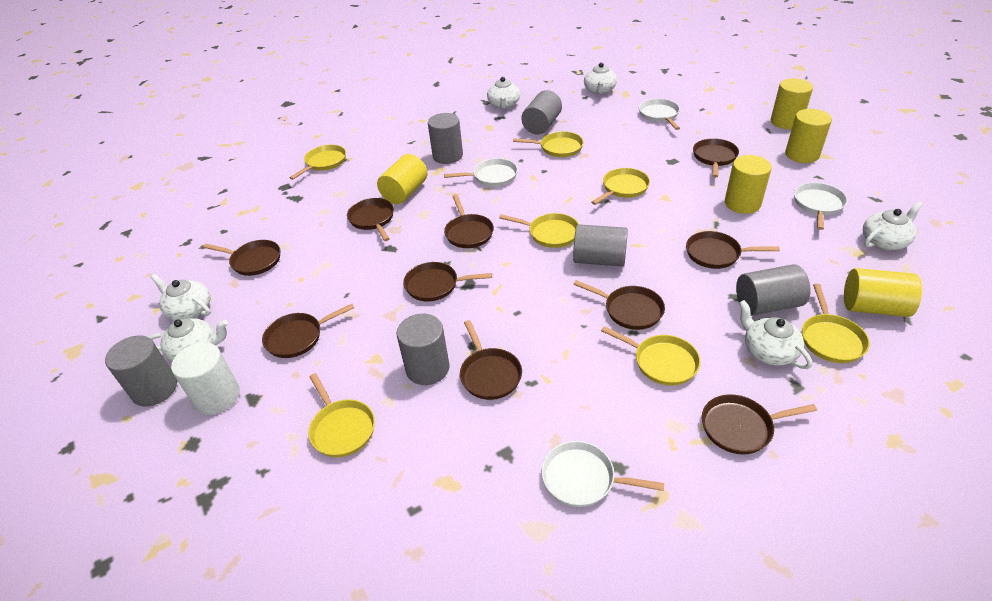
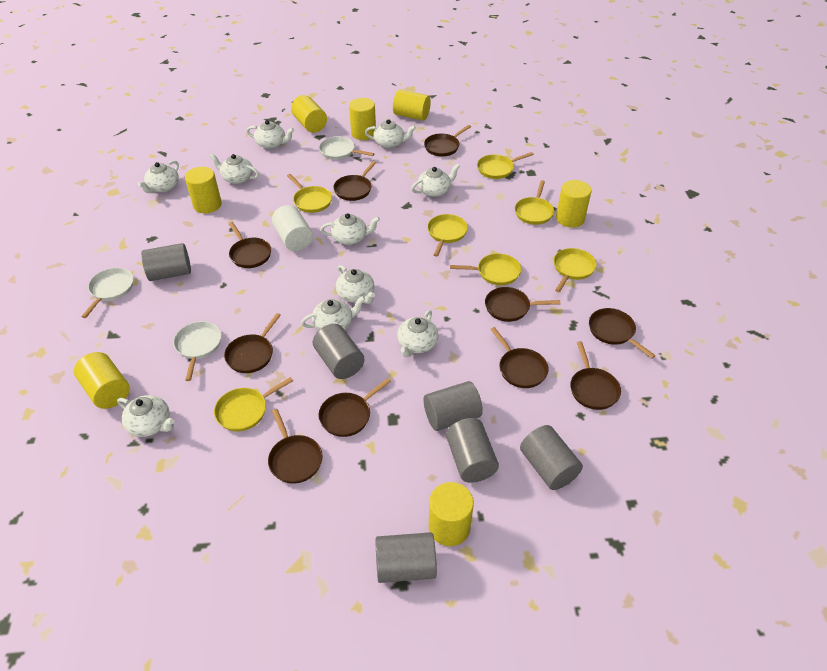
white pan: 4 -> 3
white teapot: 6 -> 10
yellow cylinder: 5 -> 7

